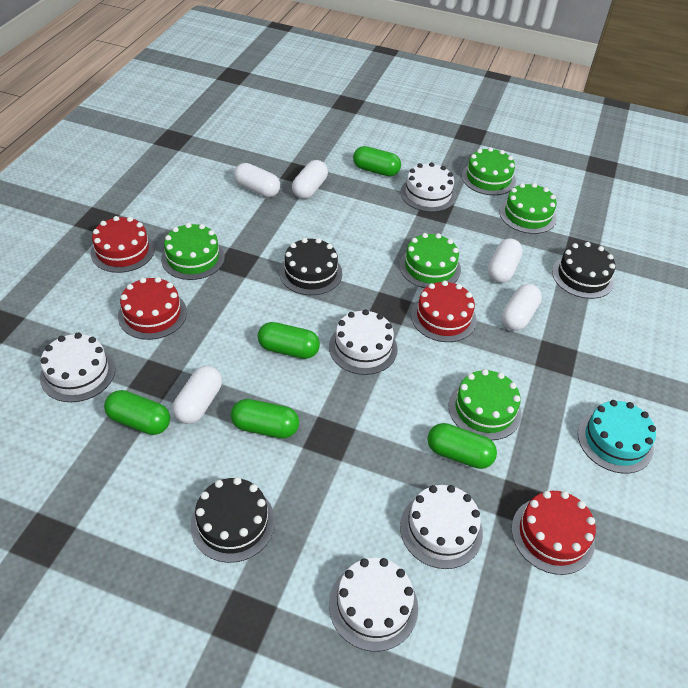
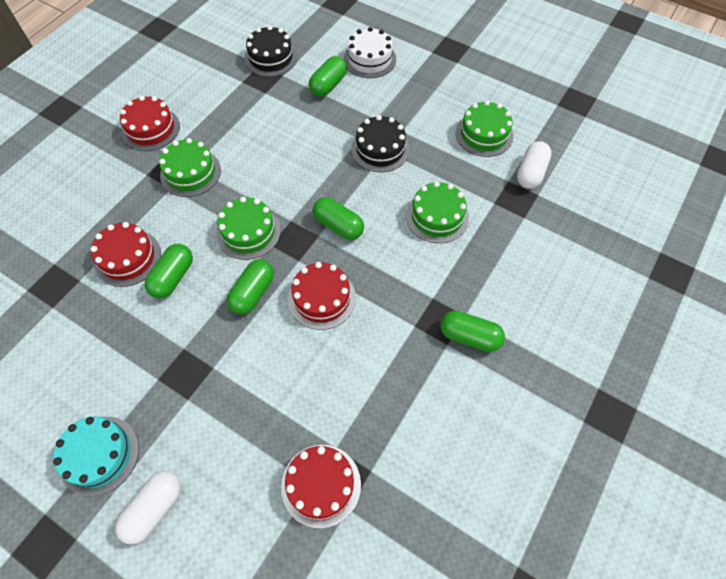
black cake: 3 -> 2
green cake: 5 -> 4
white cake: 5 -> 1
white capsule: 5 -> 2

